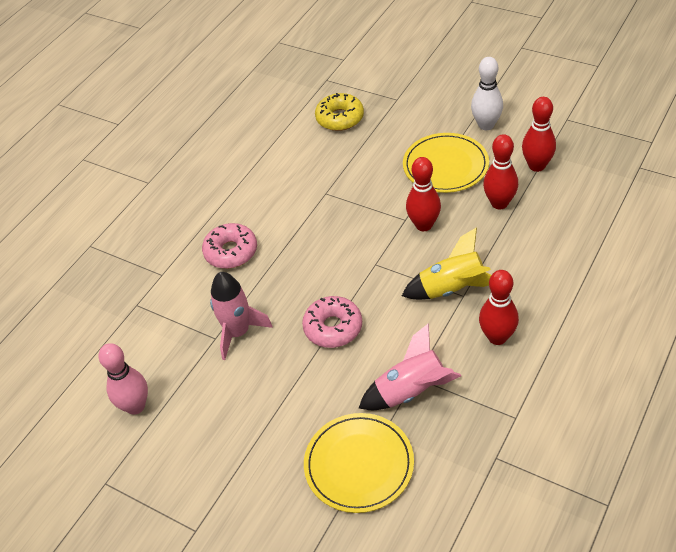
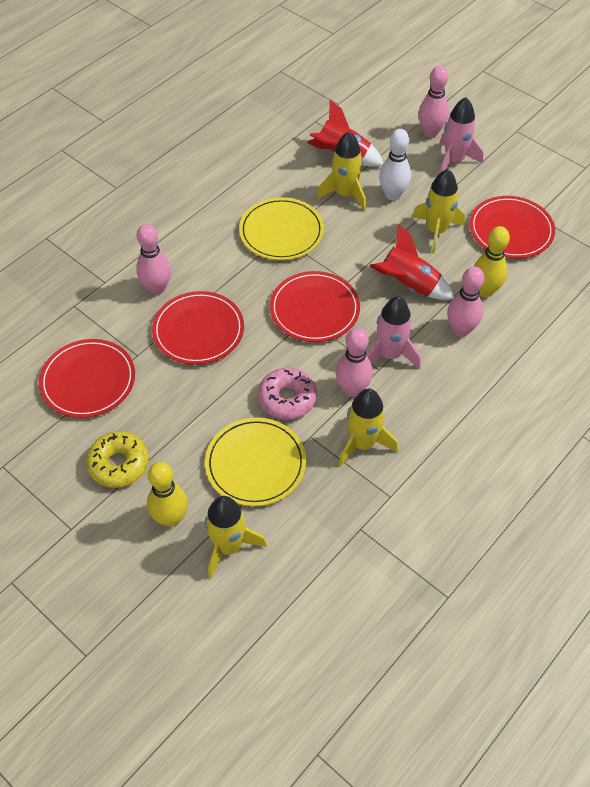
pink bowling pin: 1 -> 4
pink donut: 2 -> 1
red bowling pin: 4 -> 0
red plate: 0 -> 4
red rocket: 0 -> 2
yellow bowling pin: 0 -> 2
yellow rocket: 1 -> 4

